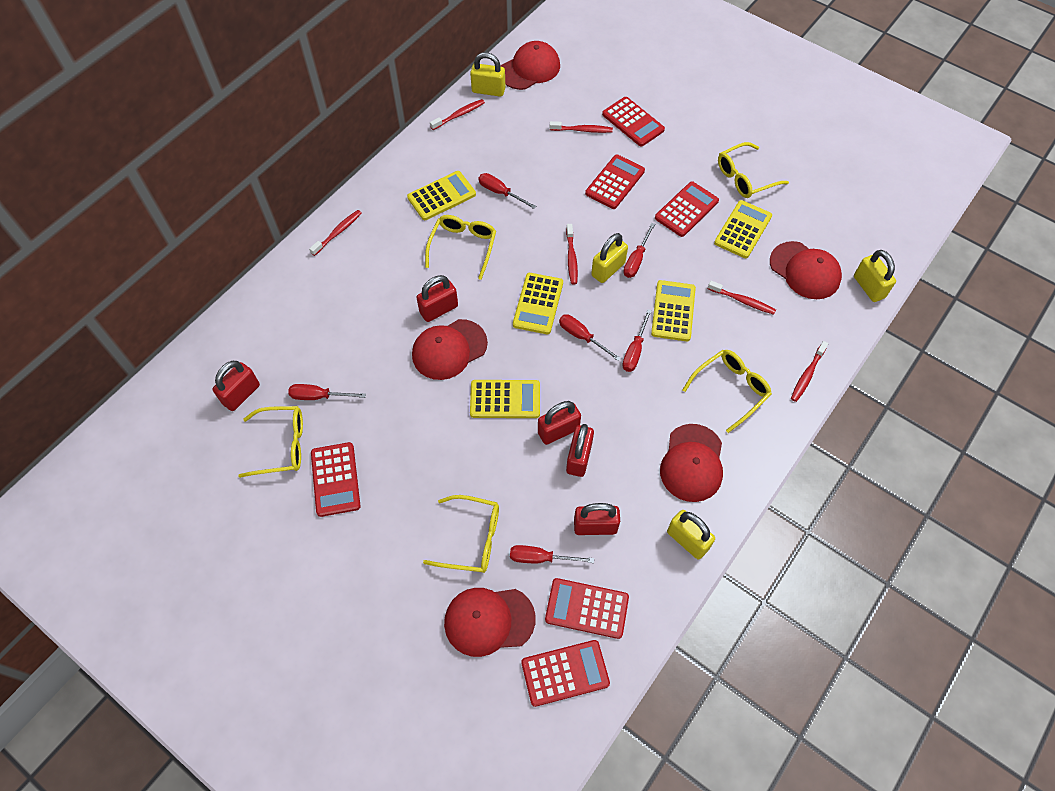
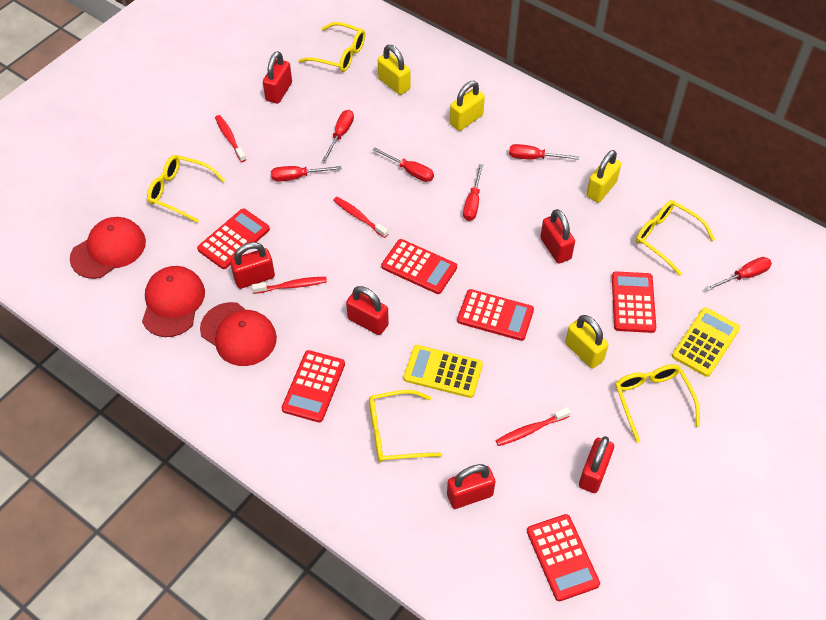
red cap: 5 -> 3
red padlock: 5 -> 6
red toothbrush: 6 -> 4
yellow calculator: 5 -> 2

